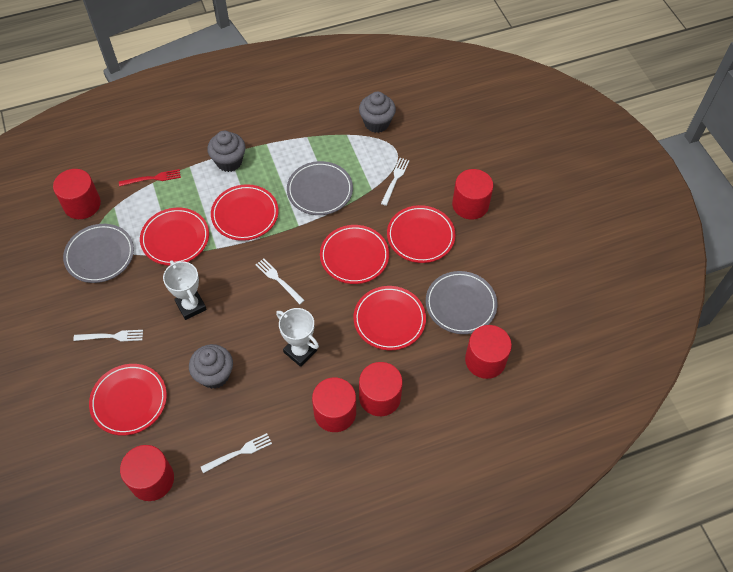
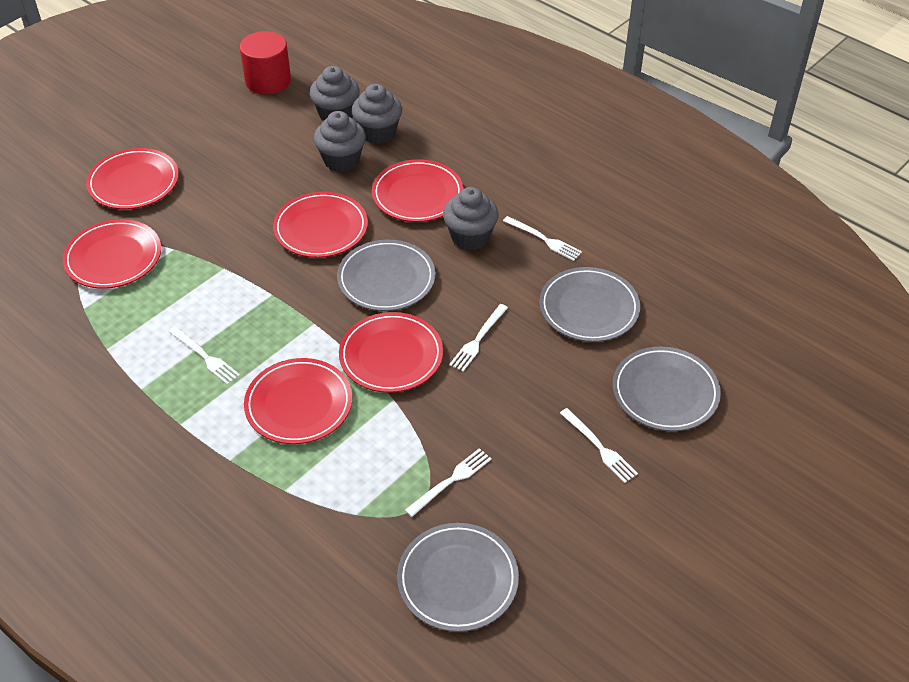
grey cupcake: 3 -> 4
grey plate: 3 -> 4
red cylinder: 6 -> 1
red fork: 1 -> 0
white fork: 4 -> 5
white trophy: 2 -> 0

